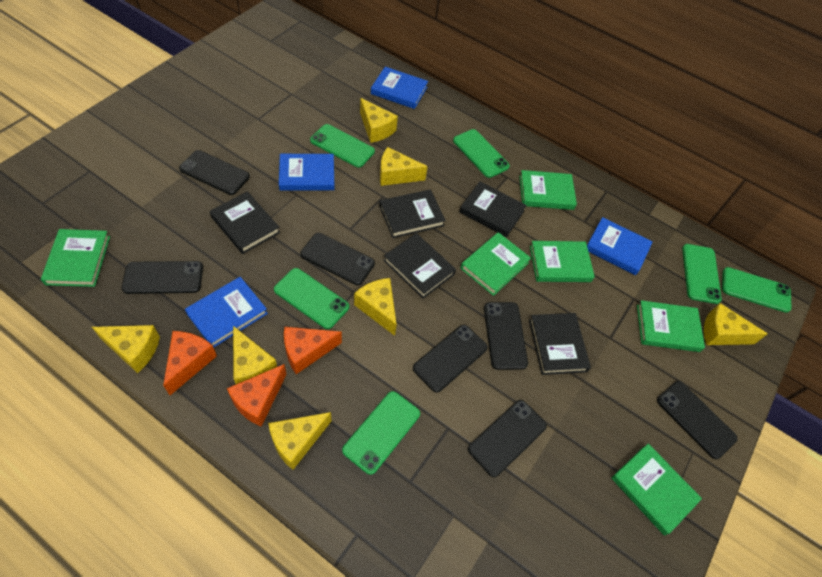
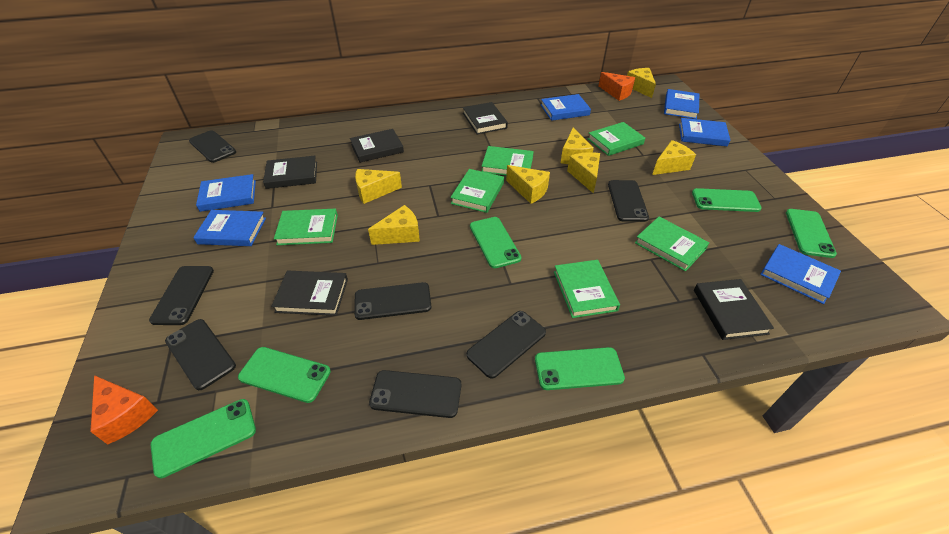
blue book: 4 -> 6
orange cheese: 3 -> 2

